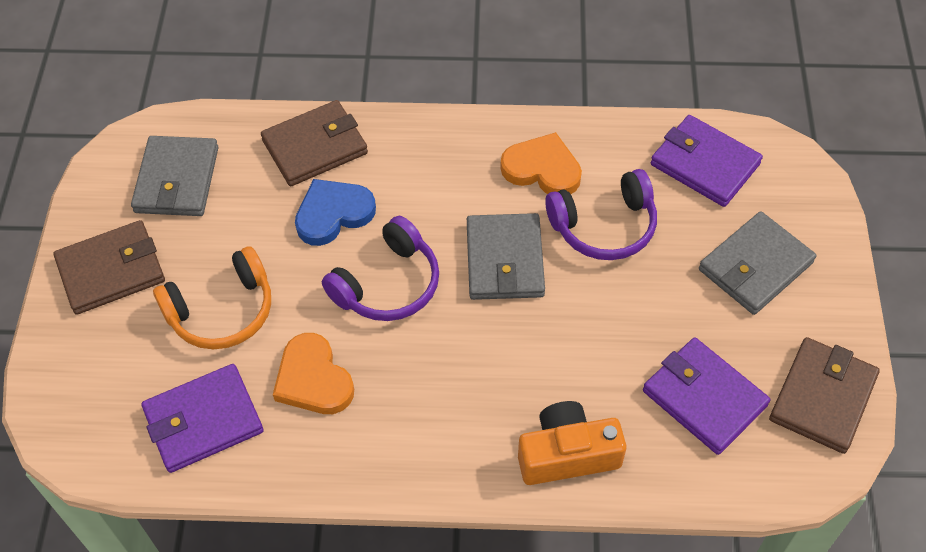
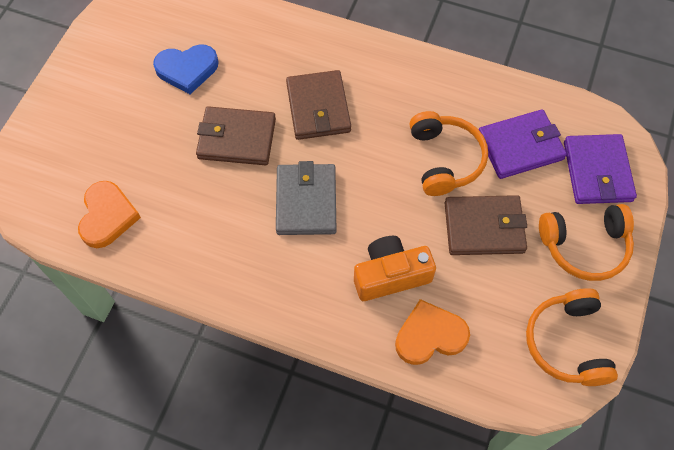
grey wallet: 3 -> 1
orange headphones: 1 -> 3
purple headphones: 2 -> 0
purple wallet: 3 -> 2

